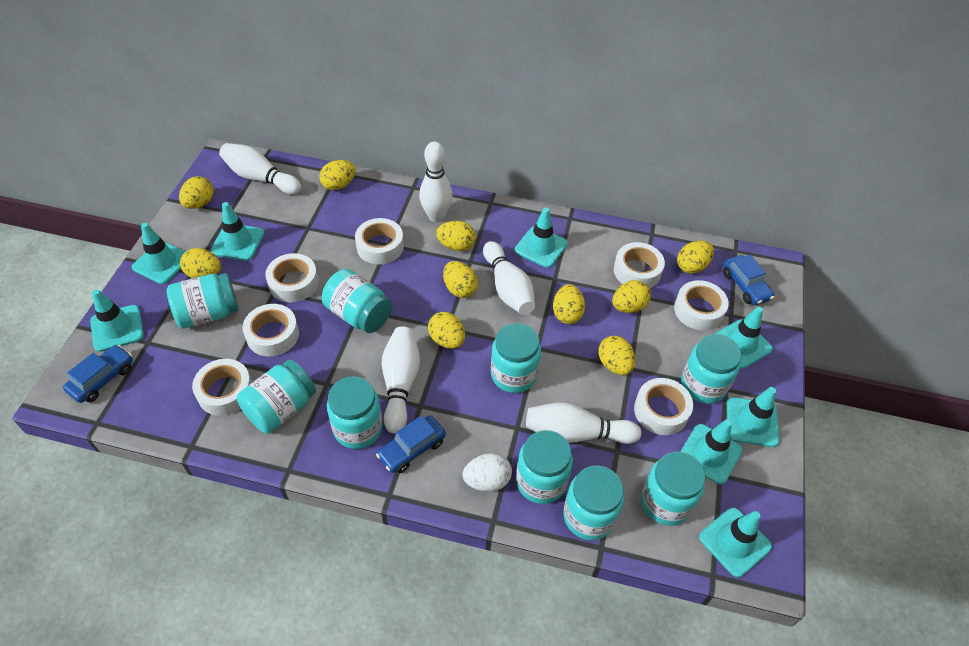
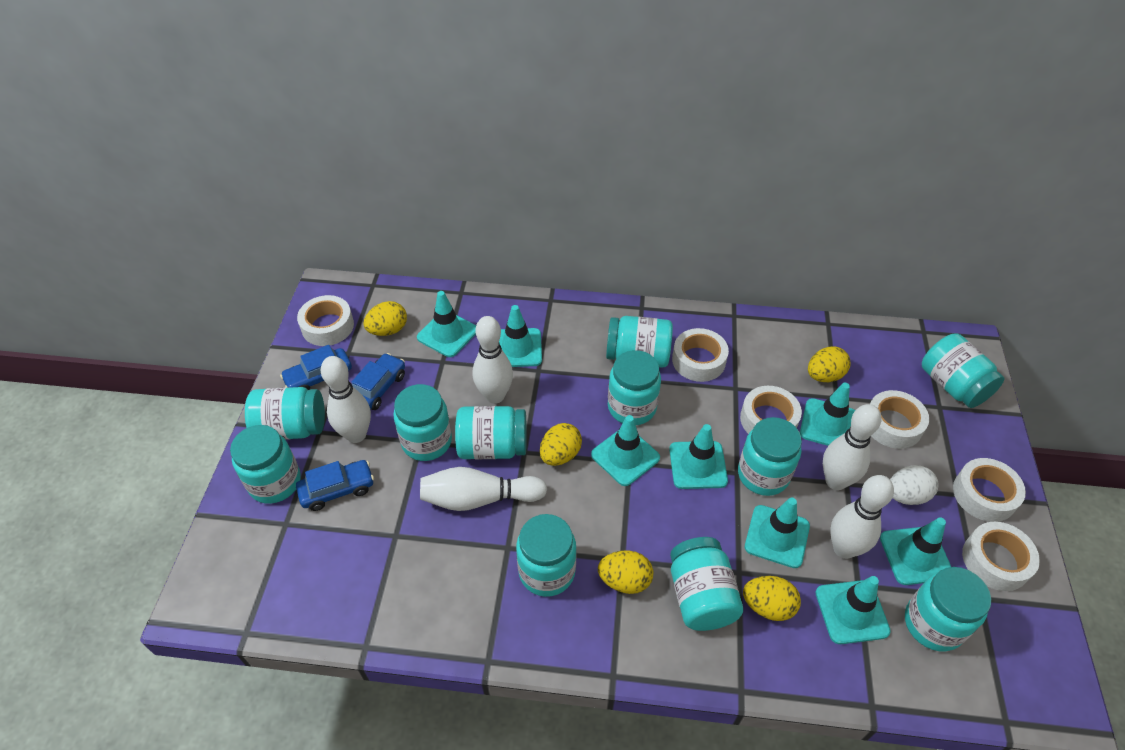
turquoise jar: 9 -> 11
white tape: 7 -> 6
yellow egg: 10 -> 5

